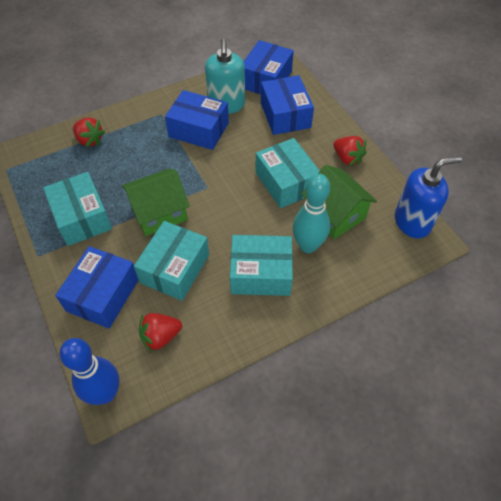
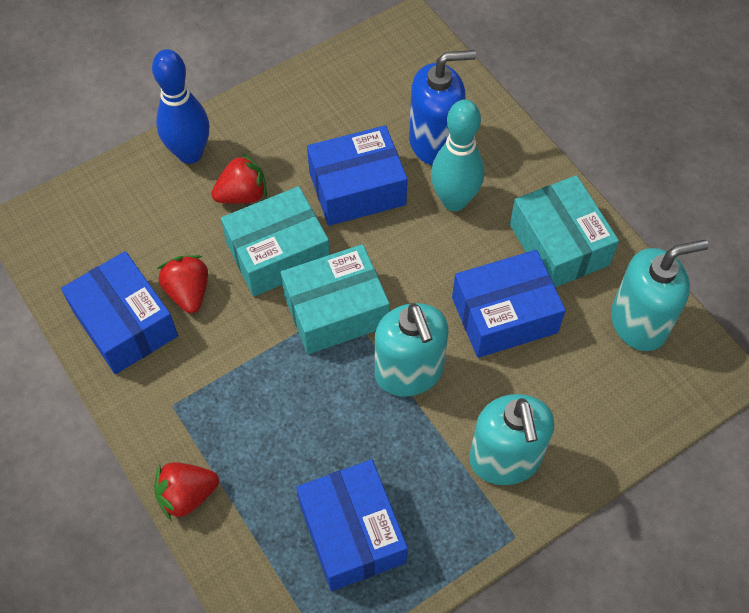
green house: 2 -> 0
turquoise box: 4 -> 3
turquoise soap dispenser: 1 -> 3

